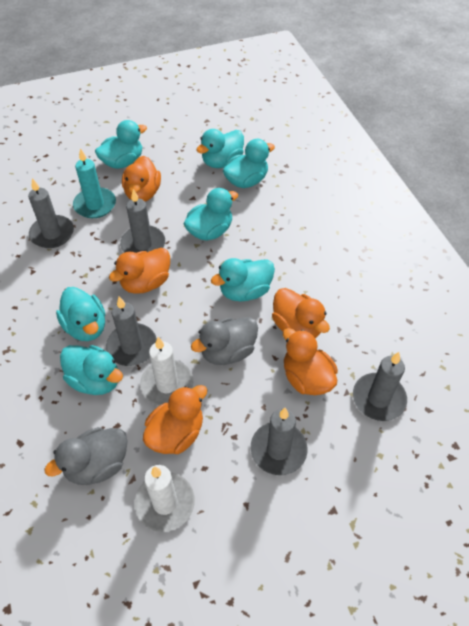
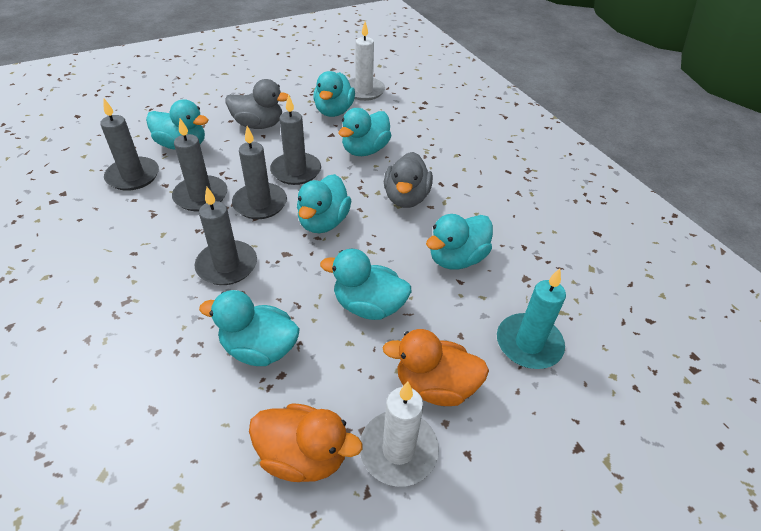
orange duck: 5 -> 2

